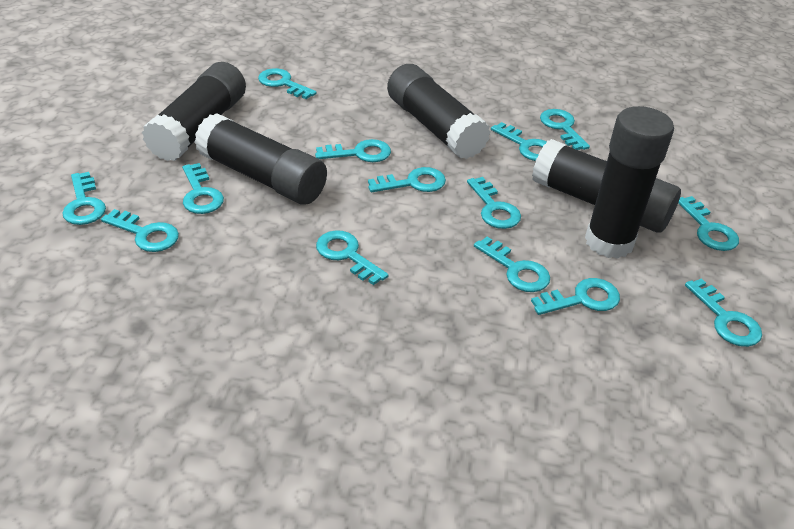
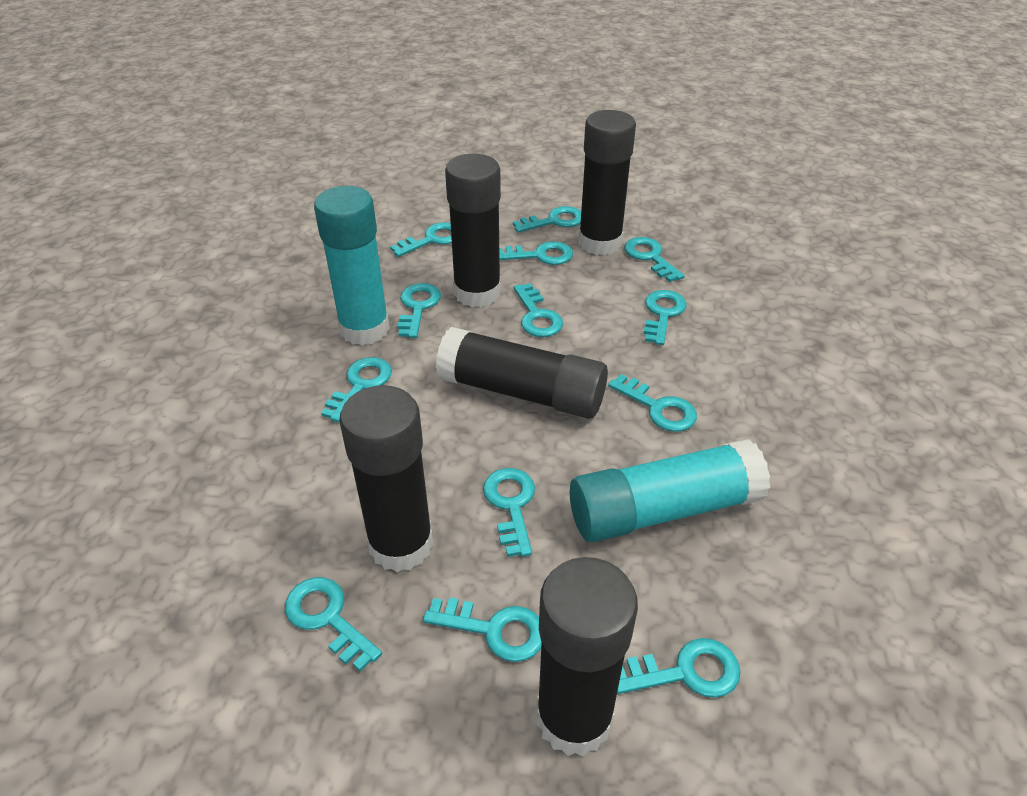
turquoise glue stick: 0 -> 2
turquoise key: 14 -> 13

